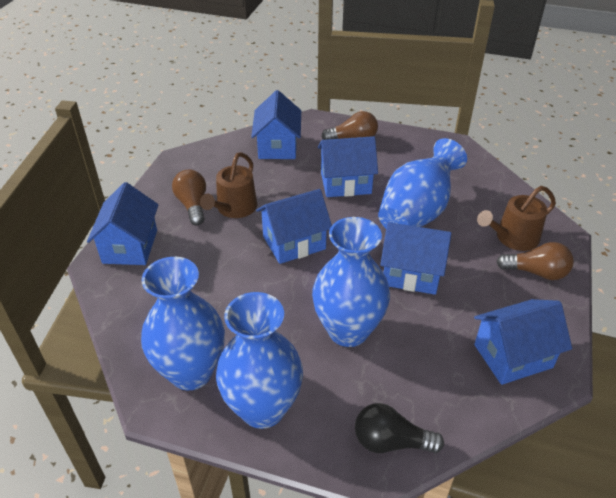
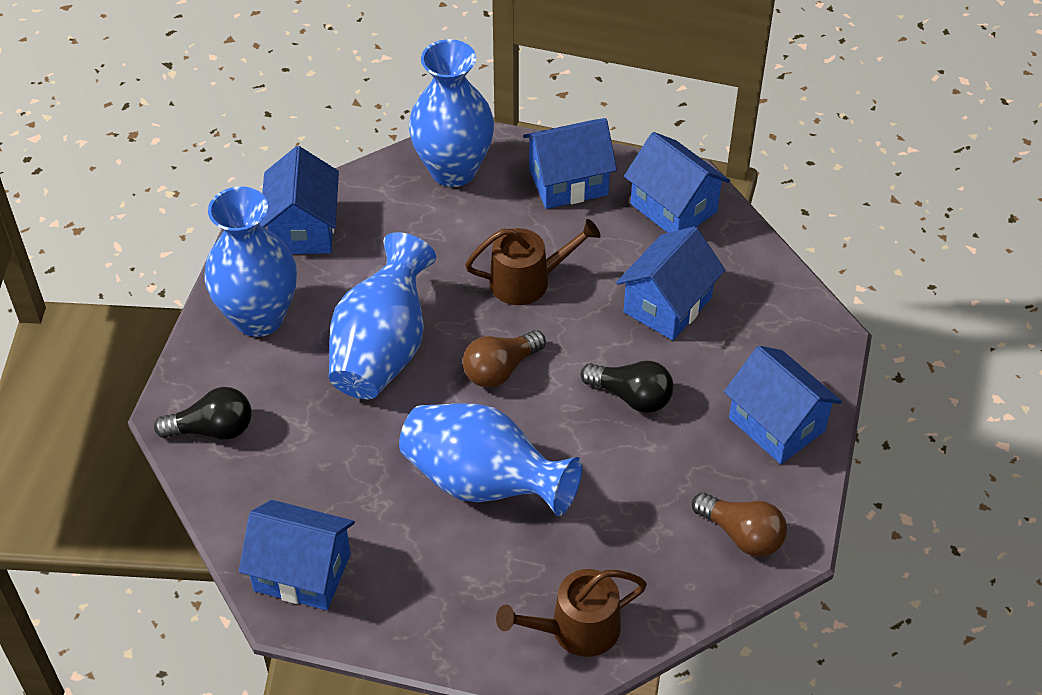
black light bulb: 1 -> 2
brown light bulb: 3 -> 2

